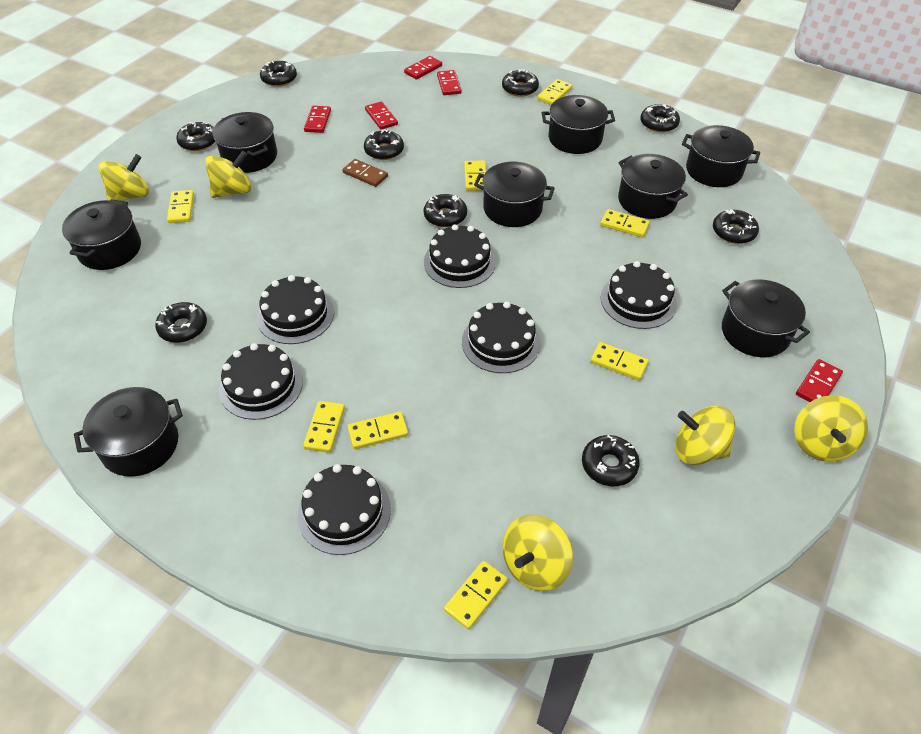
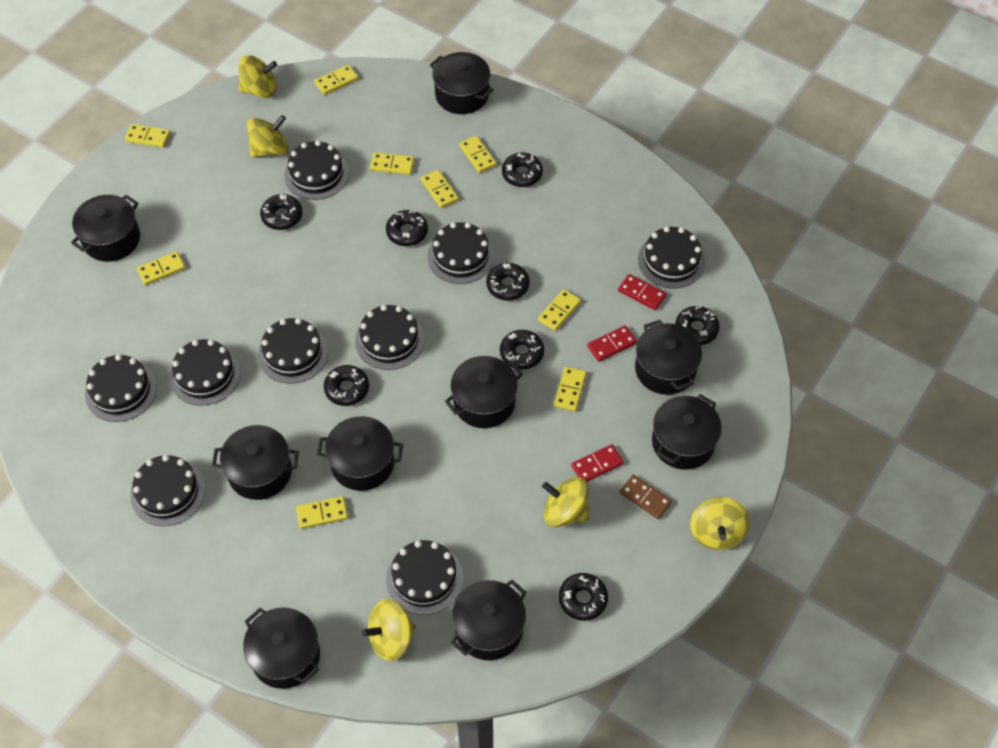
black cake: 6 -> 9
black donut: 9 -> 8
black pot: 8 -> 9
red domino: 5 -> 3
yellow domino: 8 -> 9

